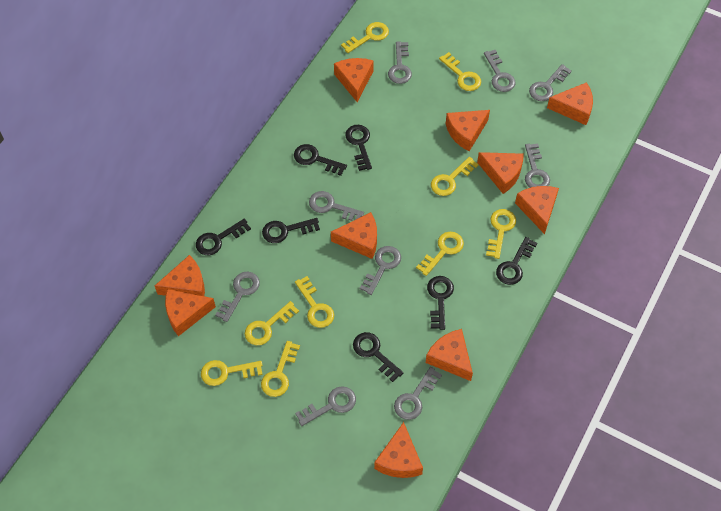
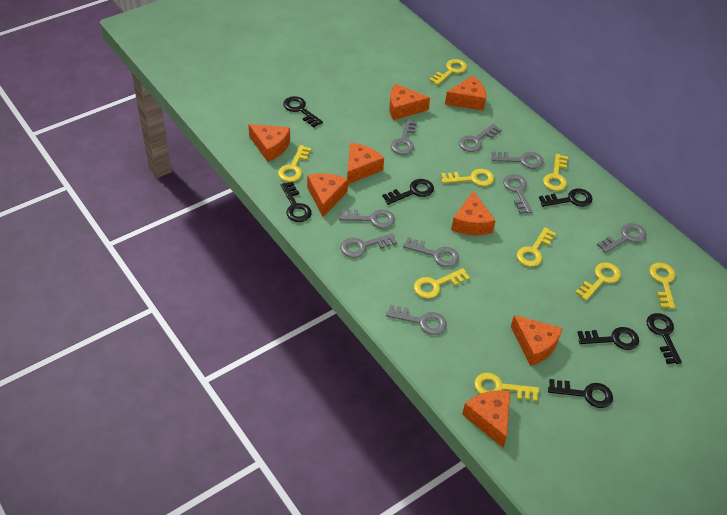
orange cheese: 10 -> 8

